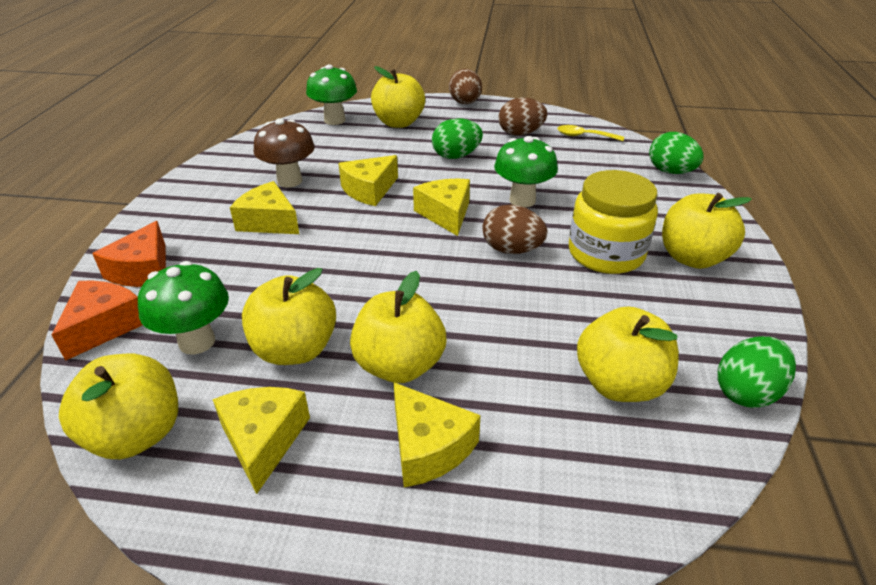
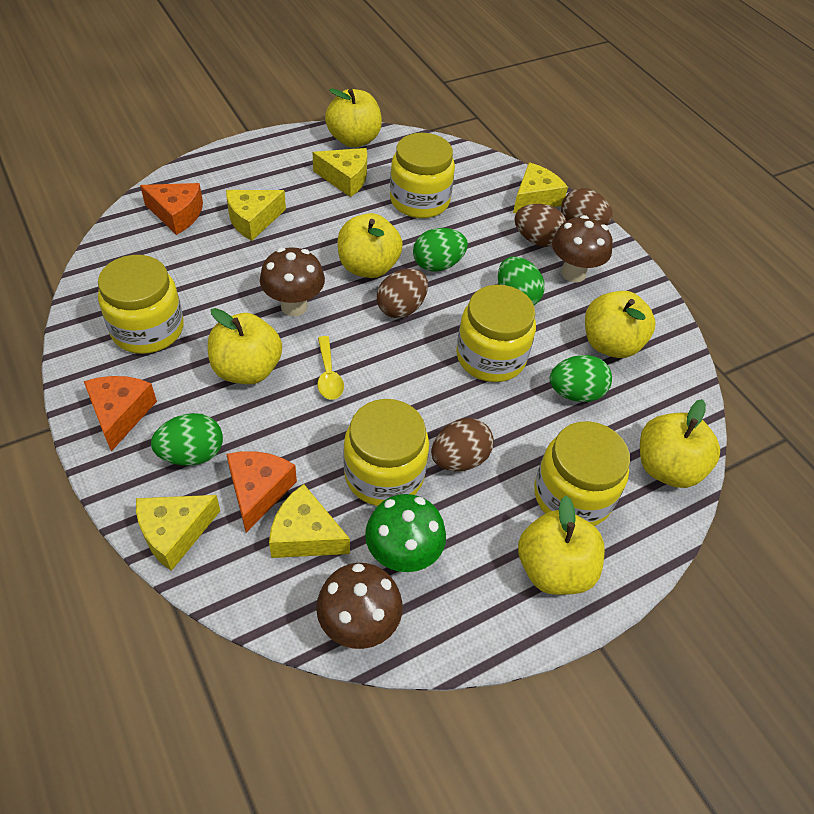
brown egg: 3 -> 4
brown mushroom: 1 -> 3
green egg: 3 -> 4
green mushroom: 3 -> 1
orange cheese: 2 -> 3
yellow jar: 1 -> 5

